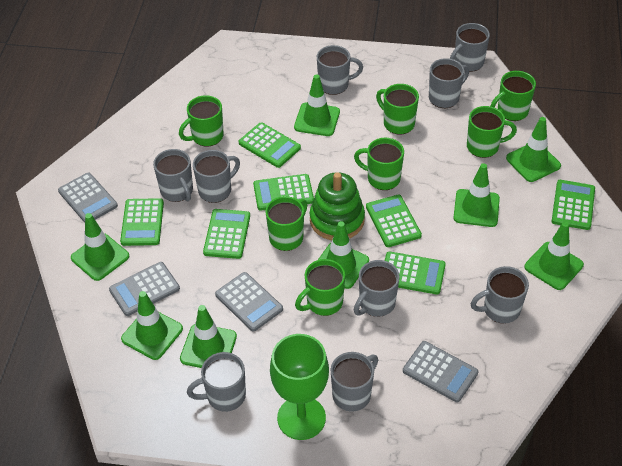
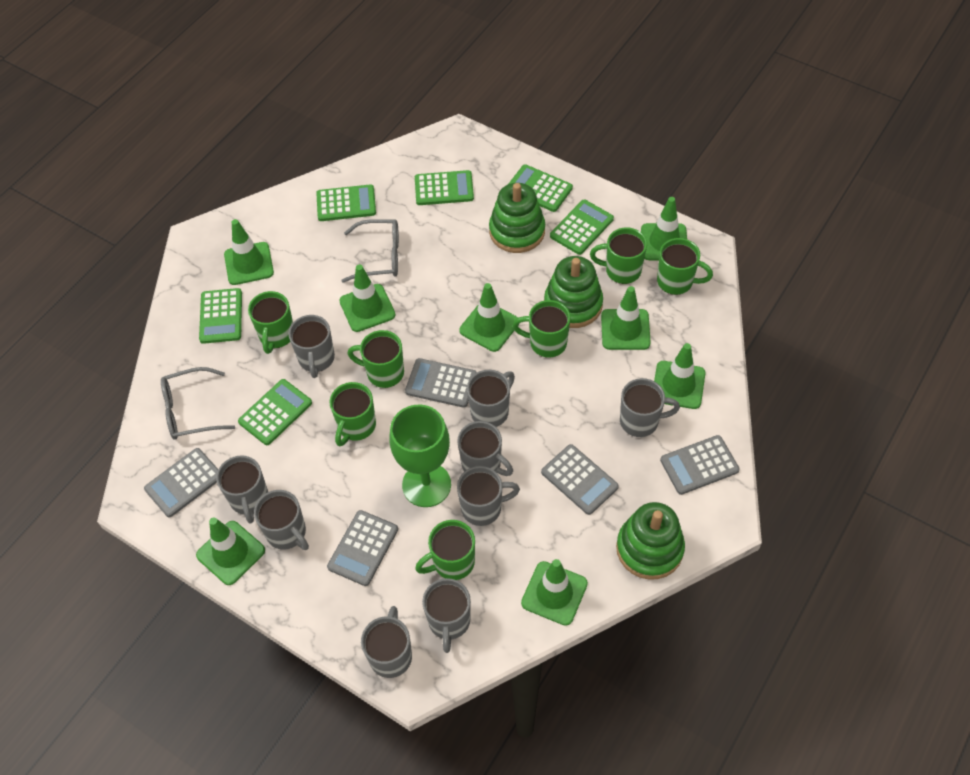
green calculator: 7 -> 6
green stacking toy: 1 -> 3
grey calculator: 4 -> 5
grey glasses: 0 -> 2

